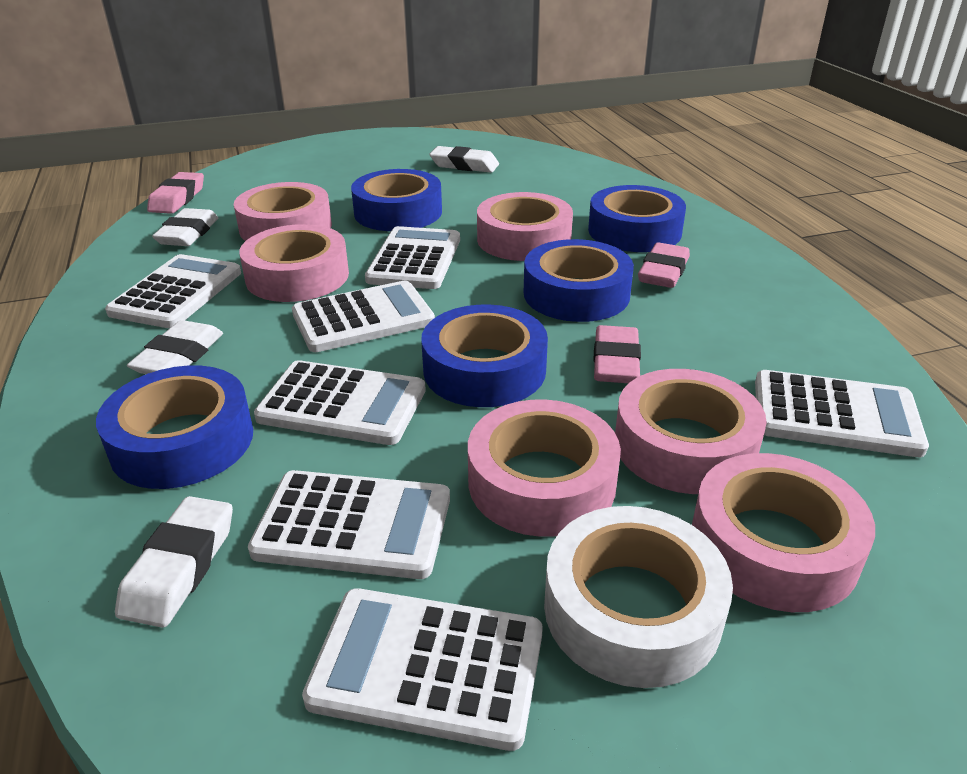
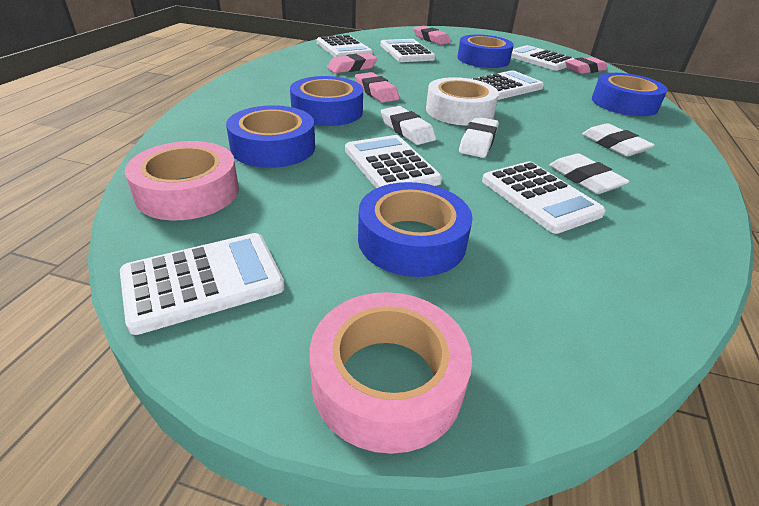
pink eraser: 3 -> 4
pink tape: 6 -> 2

